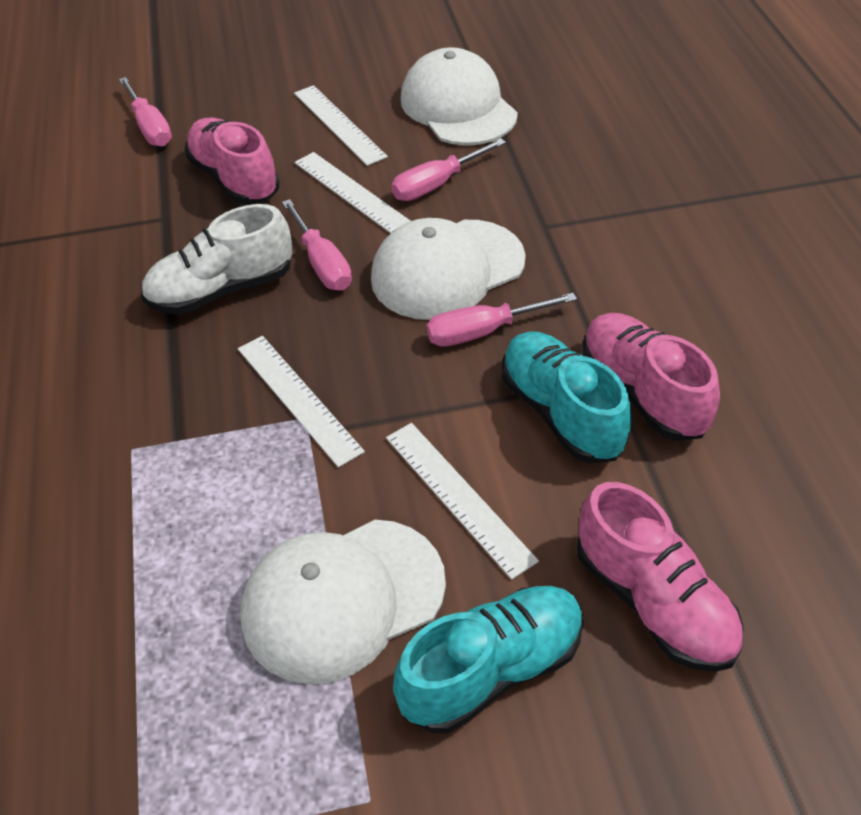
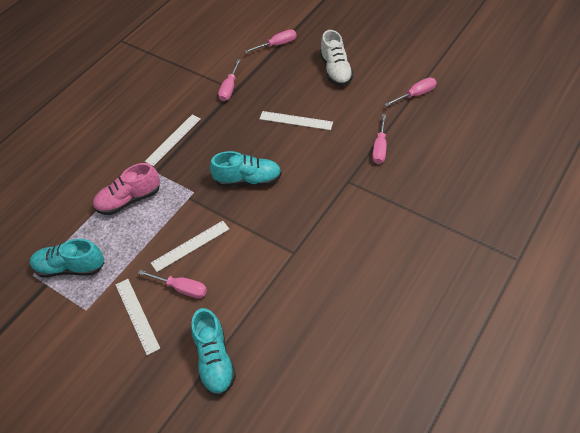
pink screwdriver: 4 -> 5
pink shoe: 3 -> 1
turquoise shoe: 2 -> 3
white cap: 3 -> 0

